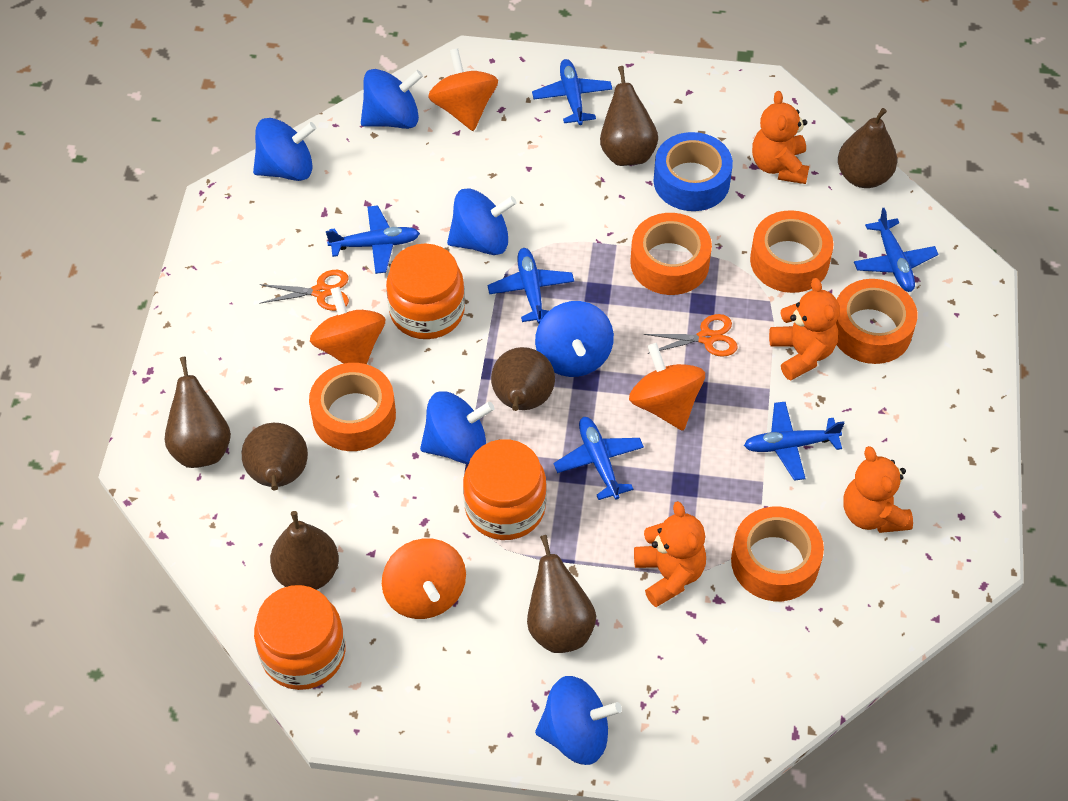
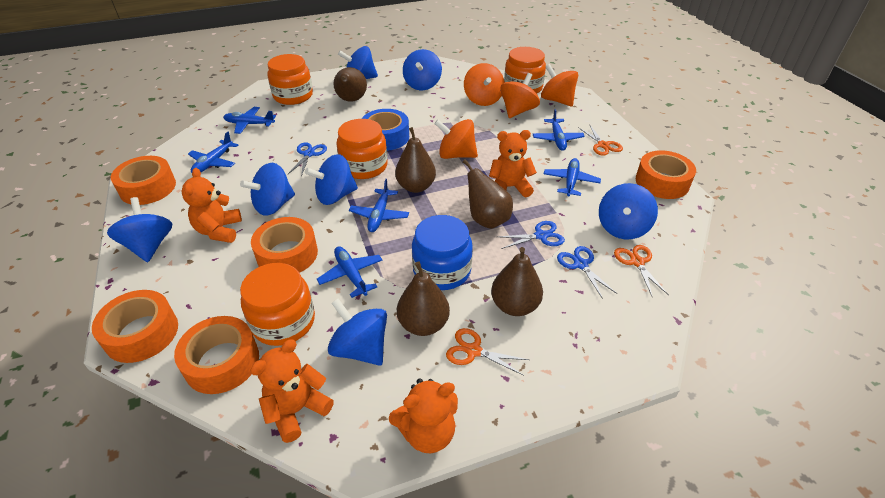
blue jar: 0 -> 1
blue scissors: 0 -> 3
blue spinning top: 6 -> 7
brown pear: 7 -> 5
orange jar: 3 -> 4
orange scissors: 2 -> 3

